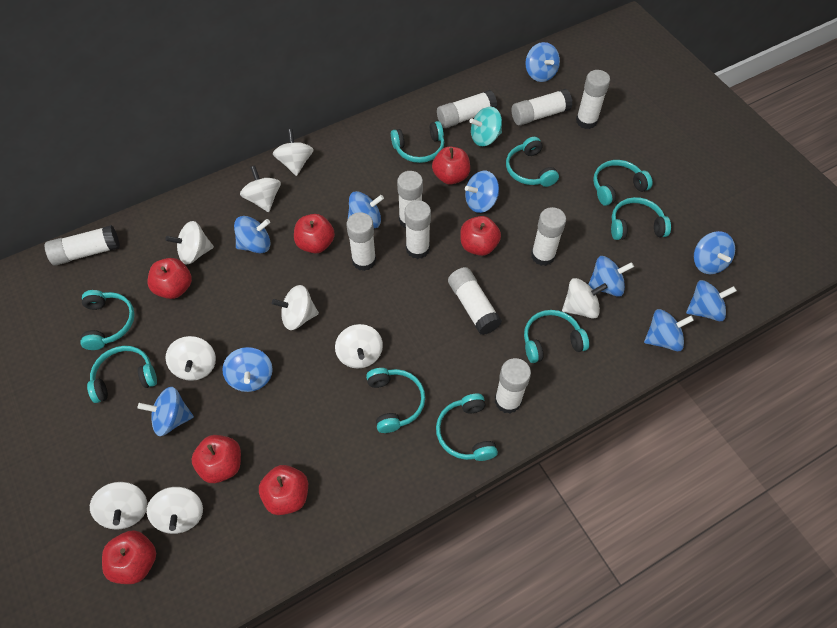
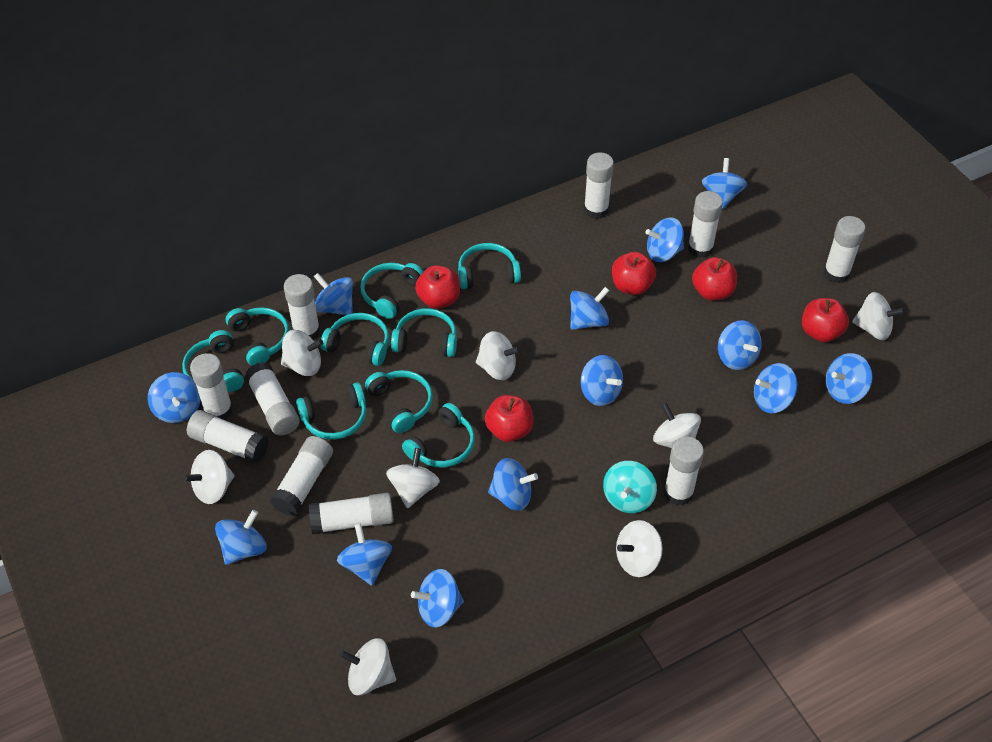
blue spinning top: 10 -> 13
red apple: 7 -> 5
white spinning top: 9 -> 8

